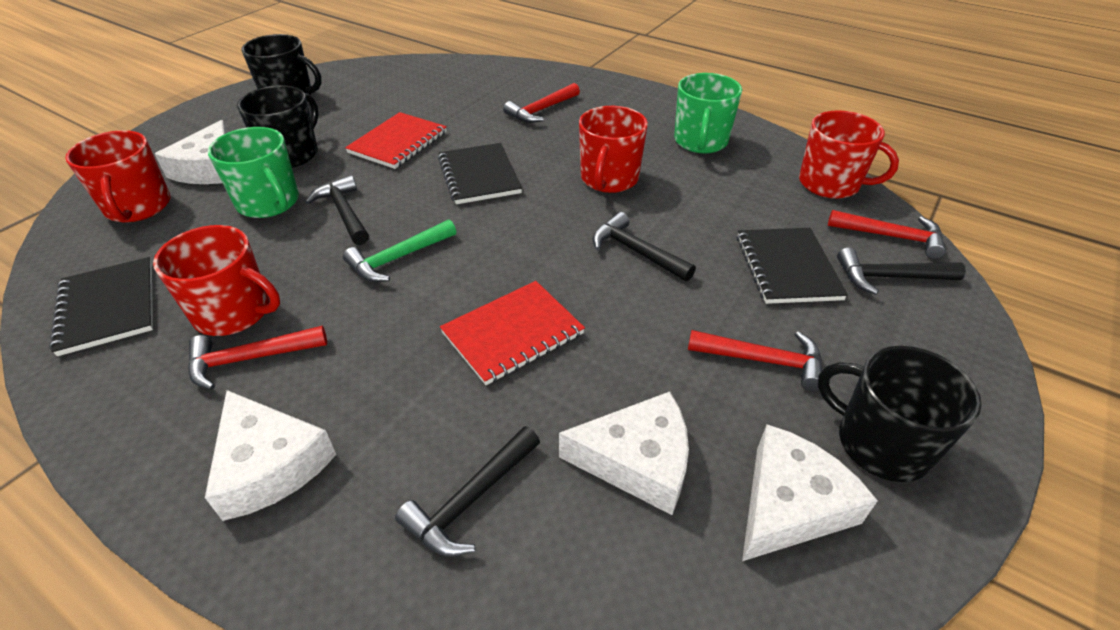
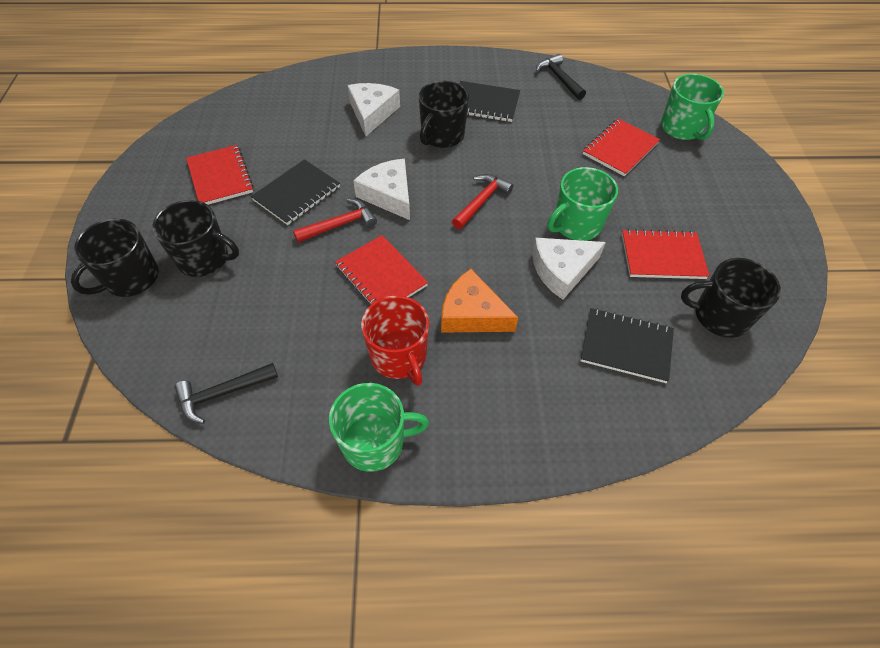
black hammer: 4 -> 2
black mug: 3 -> 4
green hammer: 1 -> 0
green mug: 2 -> 3
orange cheese: 0 -> 1
red hammer: 4 -> 2
red mug: 4 -> 1
red notebook: 2 -> 4
white cheese: 4 -> 3

